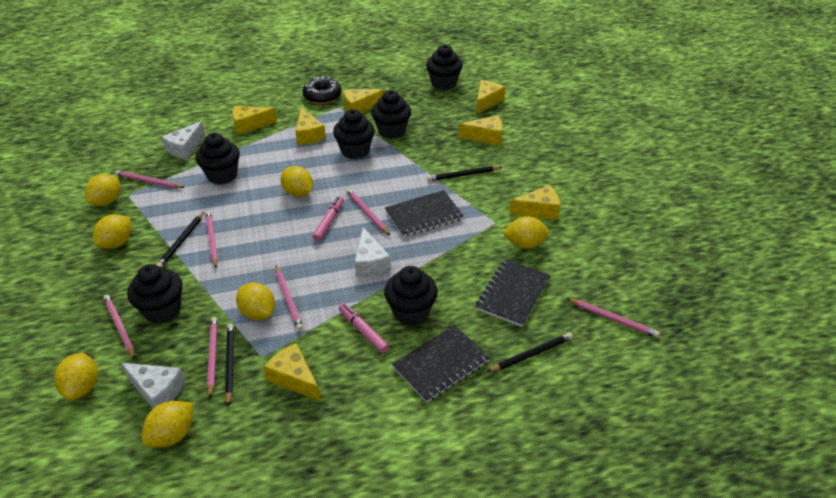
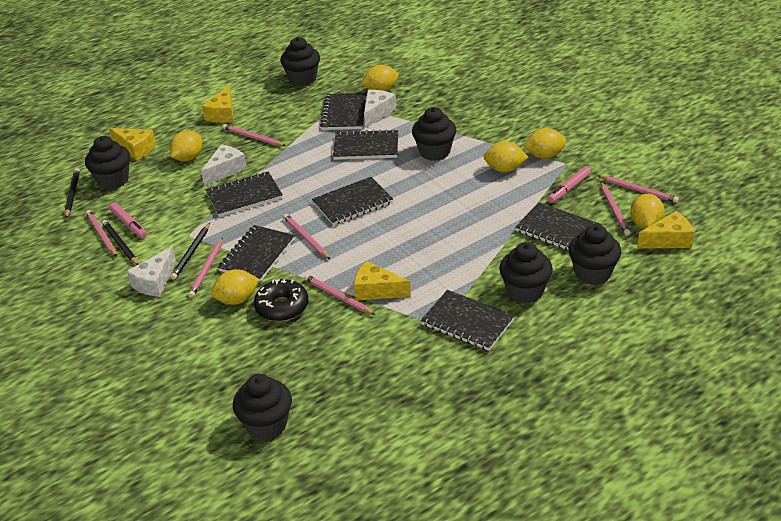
black notebook: 3 -> 7
black pencil: 4 -> 3
yellow cheese: 7 -> 4
yellow lemon: 7 -> 6

